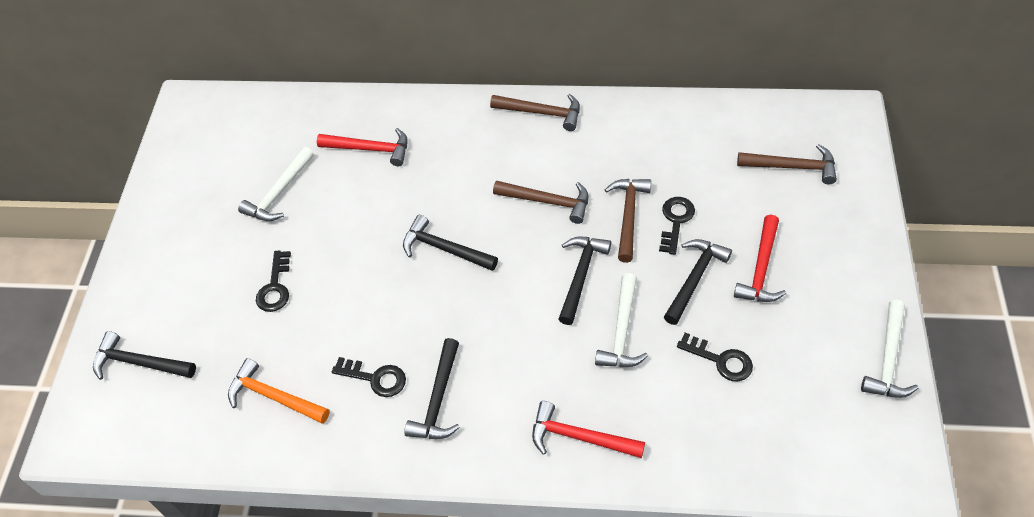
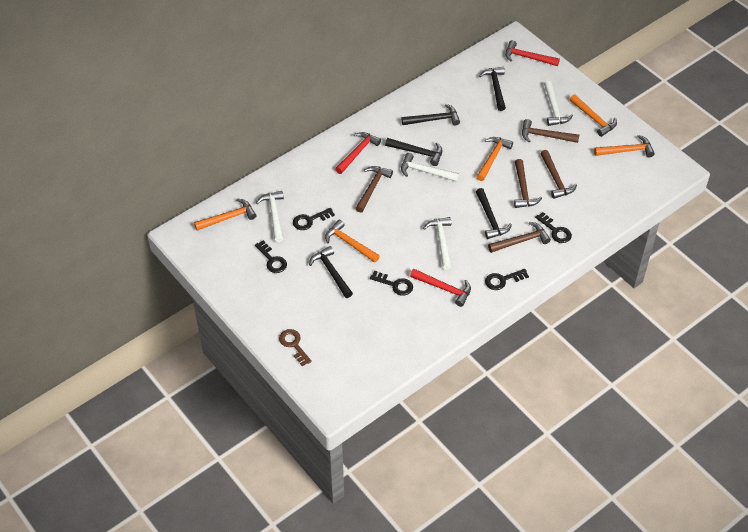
black key: 4 -> 5
brown hammer: 4 -> 5
brown key: 0 -> 1
orange hammer: 1 -> 5
white hammer: 3 -> 4

